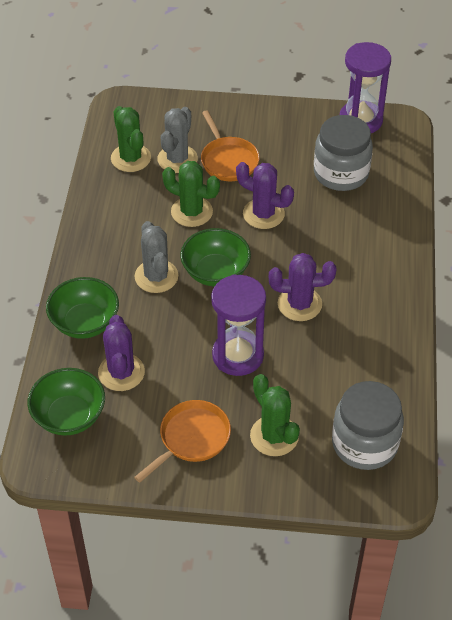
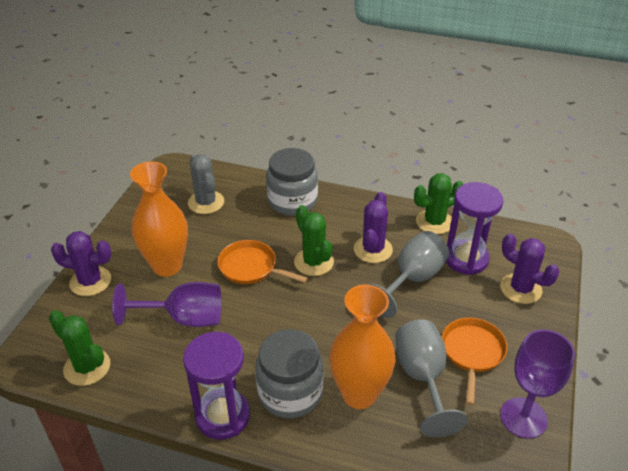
green bowl: 3 -> 0
grey cactus: 2 -> 1
grey goblet: 0 -> 2
orange vase: 0 -> 2
purple goblet: 0 -> 2

